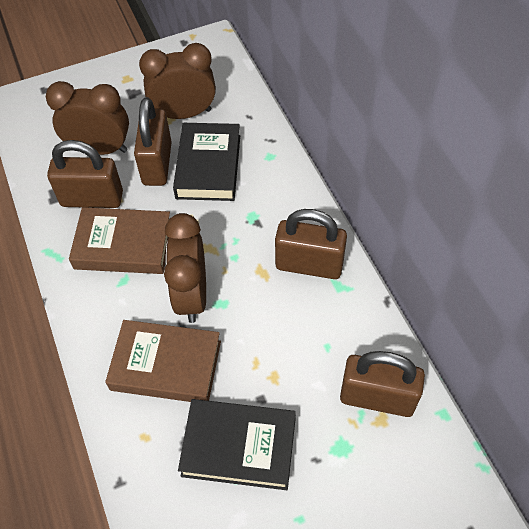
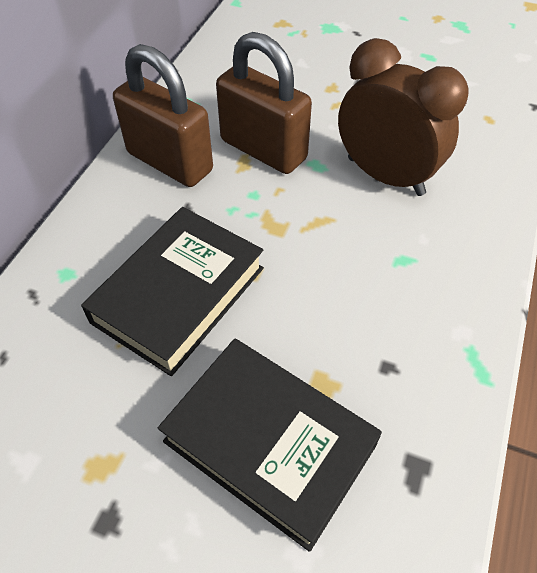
brown book: 2 -> 0
brown clock: 3 -> 1
brown padlock: 4 -> 2

